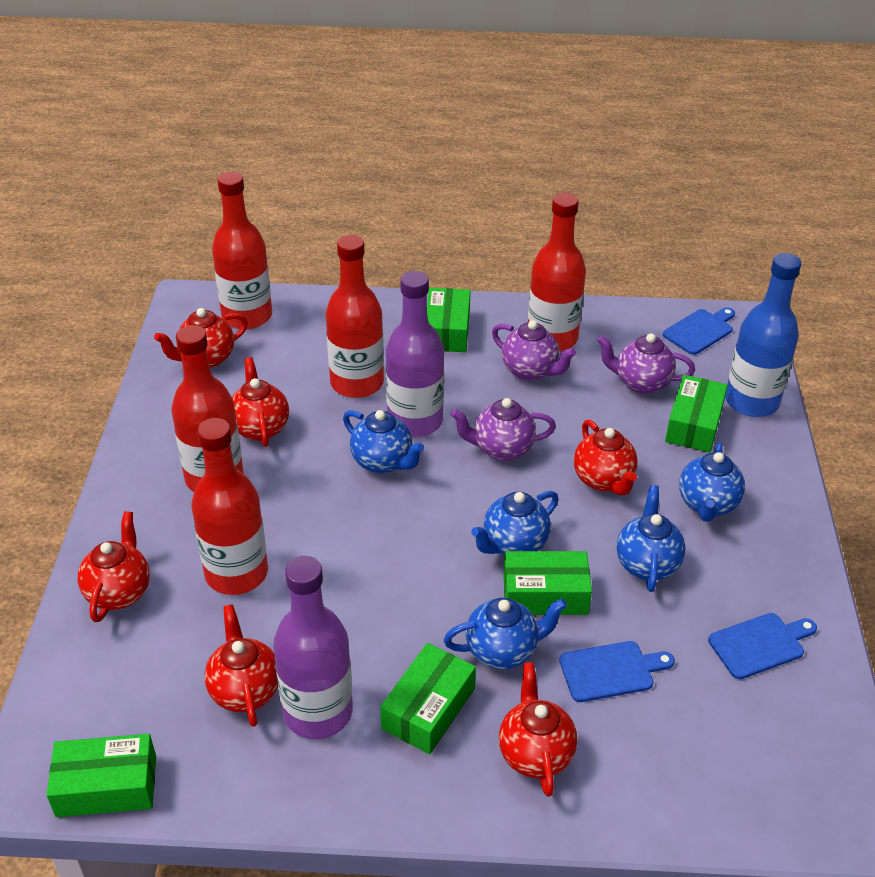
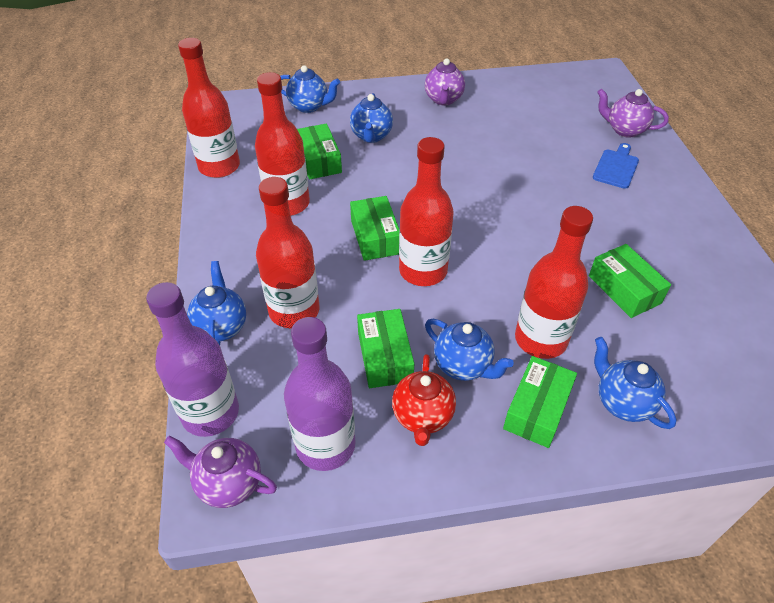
blue bottle: 1 -> 0
blue cutting board: 3 -> 1
red teapot: 6 -> 1

